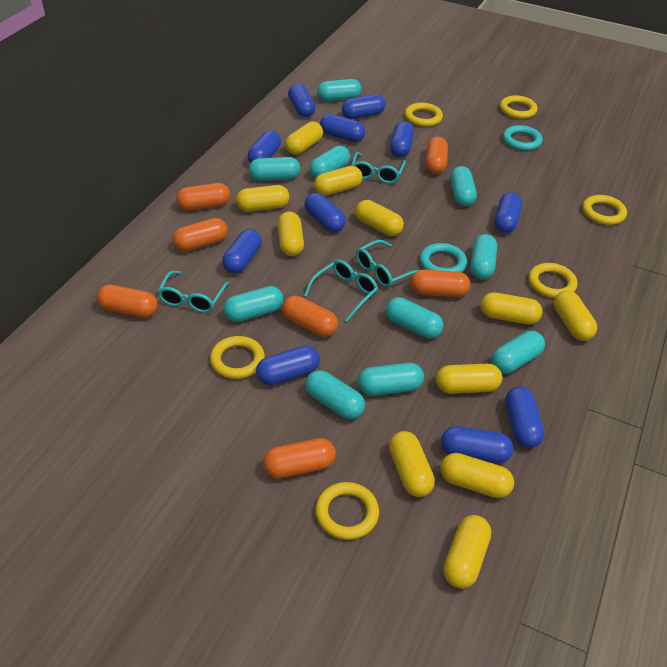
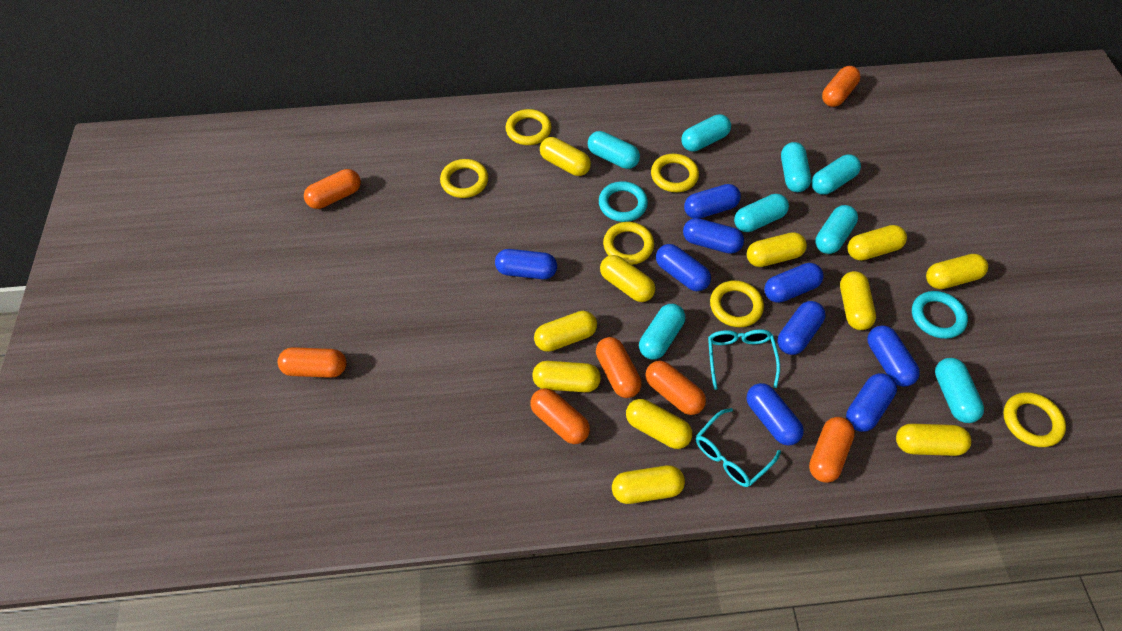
blue capsule: 11 -> 9
turquoise capsule: 10 -> 8
turquoise glasses: 4 -> 2

